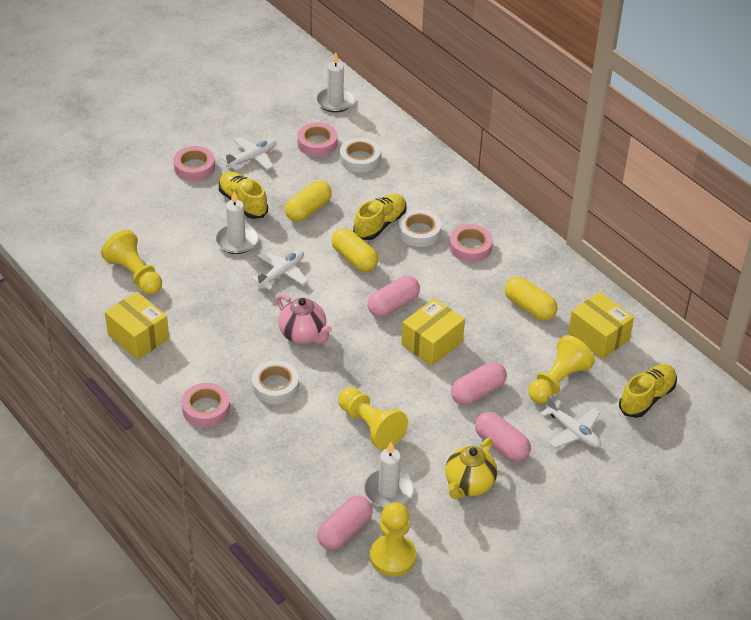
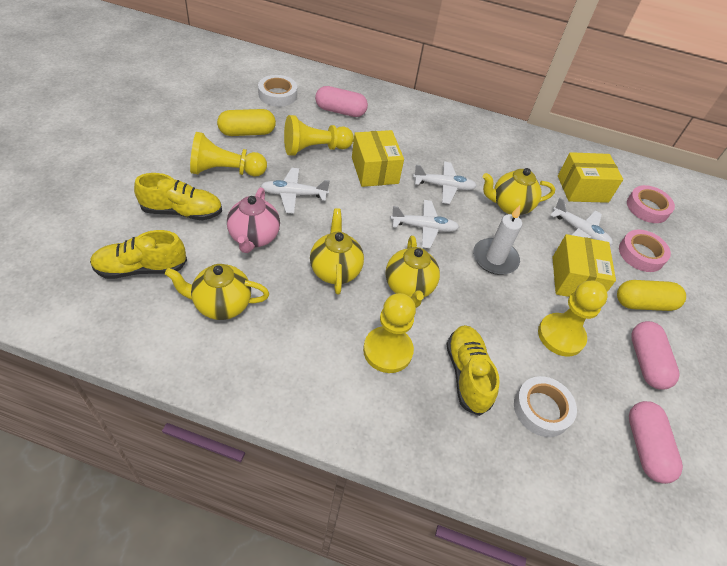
pink capsule: 4 -> 3
pink tape: 4 -> 2
white candle: 3 -> 1
white plane: 3 -> 4
white tape: 3 -> 2
yellow capsule: 3 -> 2
yellow teapot: 1 -> 4

